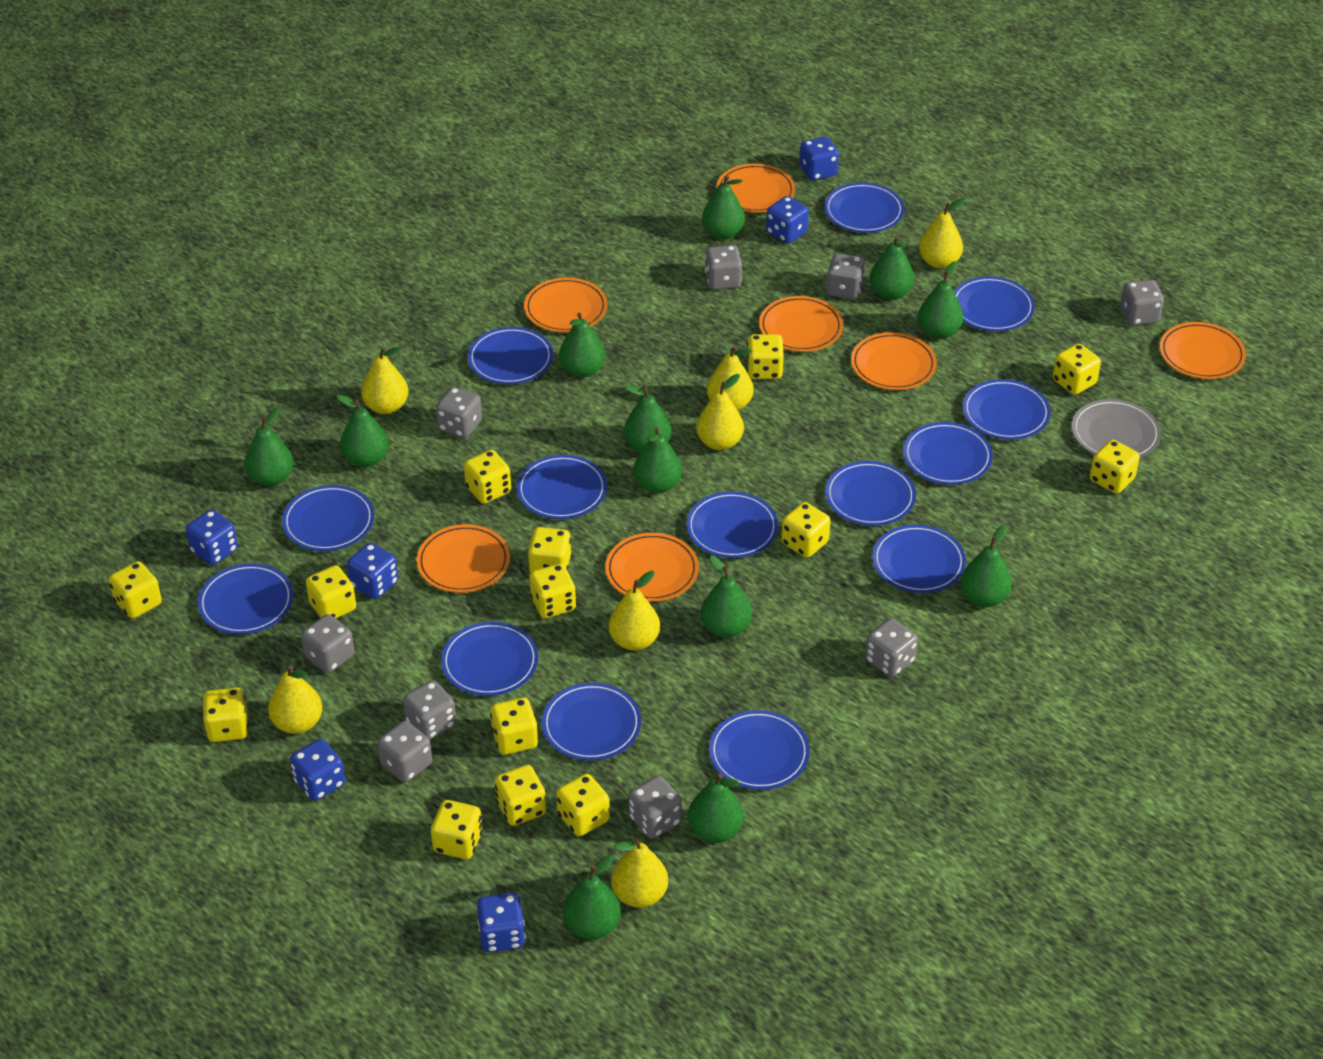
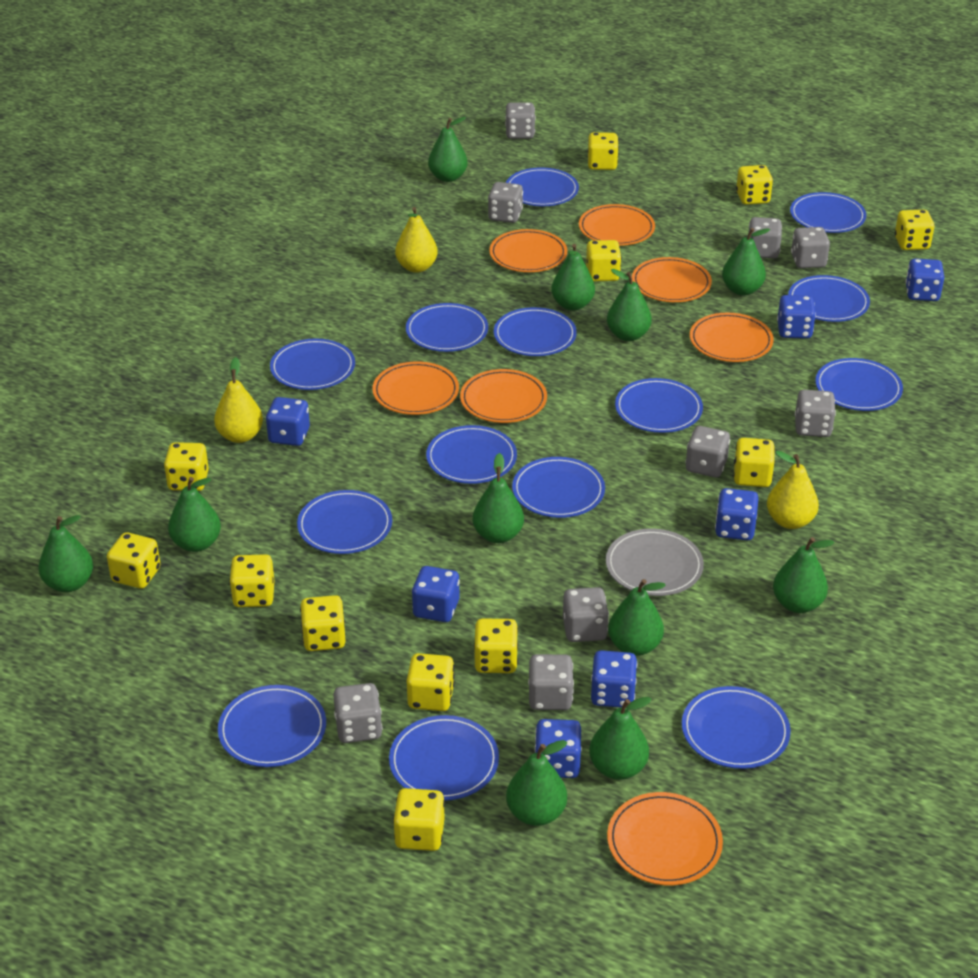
blue dice: 6 -> 7
green pear: 12 -> 11
yellow dice: 14 -> 12
yellow pear: 7 -> 3

